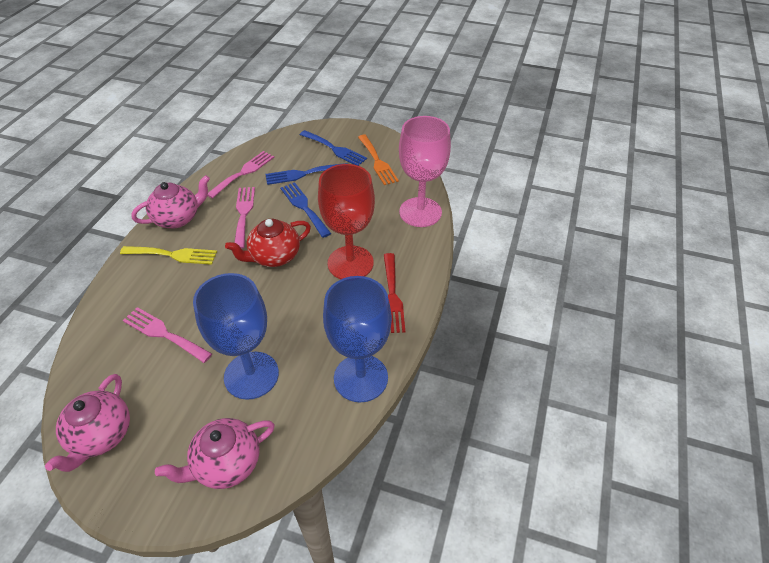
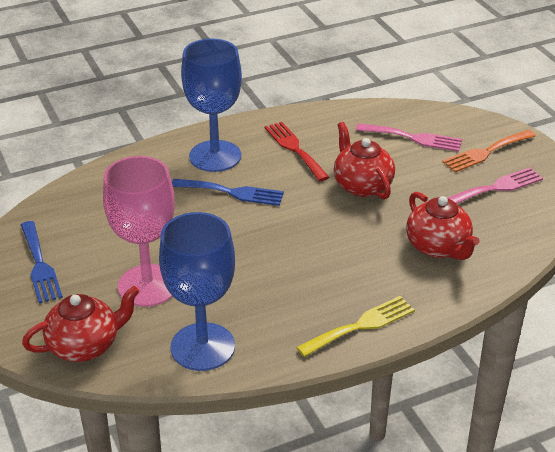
blue fork: 3 -> 2
pink fork: 3 -> 2
pink teapot: 3 -> 0
red goblet: 1 -> 0
red teapot: 1 -> 3

